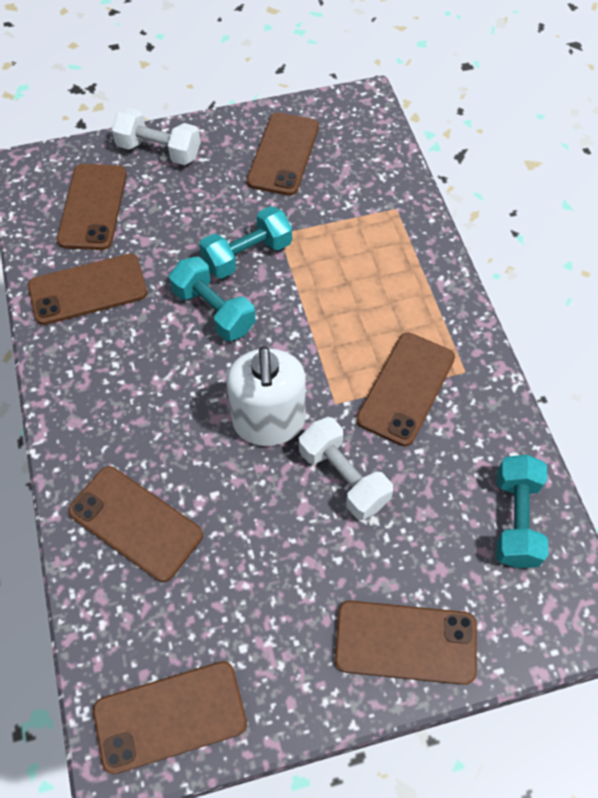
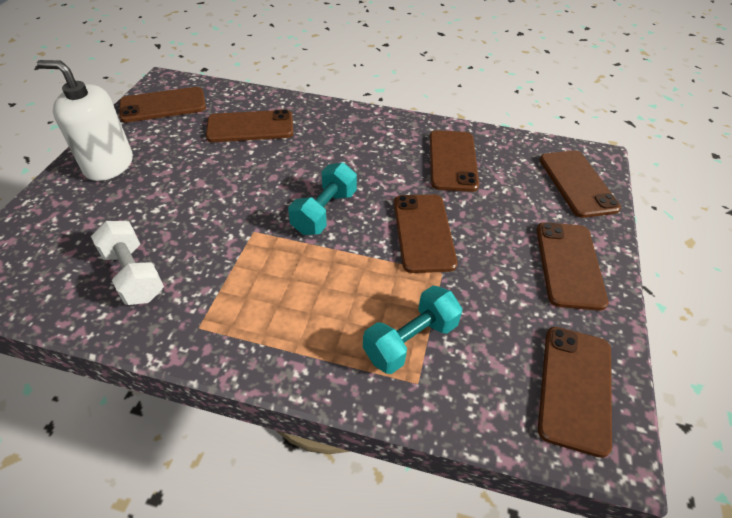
turquoise dumbbell: 3 -> 2
white dumbbell: 2 -> 1

